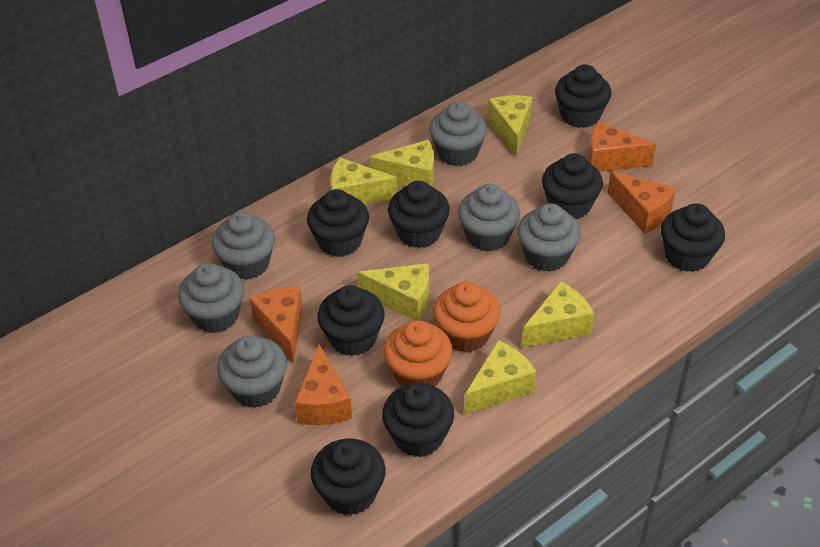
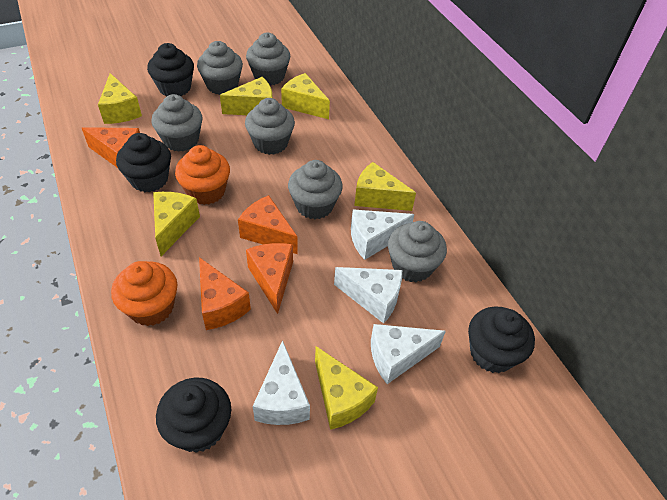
black cupcake: 8 -> 4
white cheese: 0 -> 4

